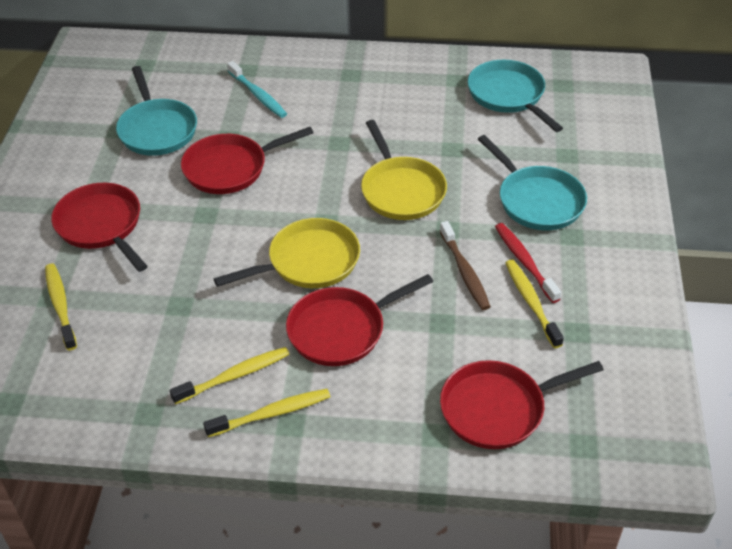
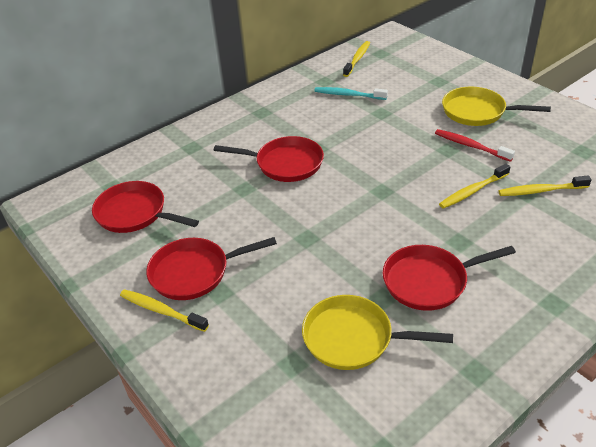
brown toothbrush: 1 -> 0
turquoise pan: 3 -> 0

